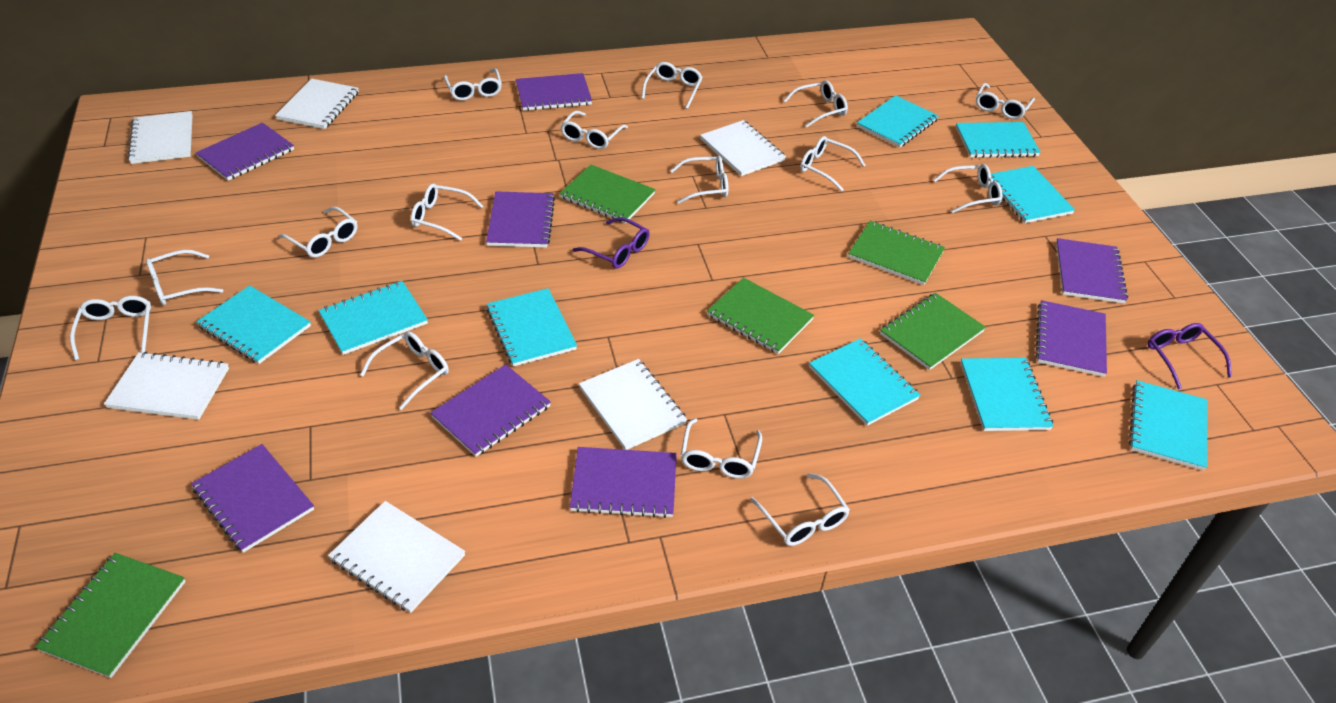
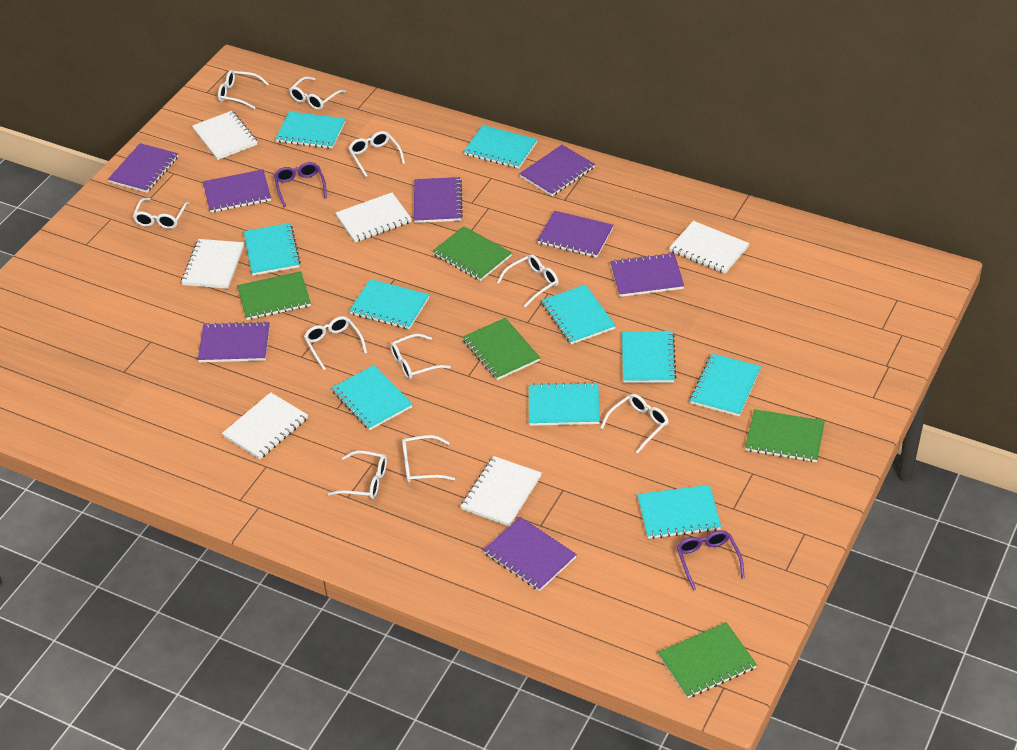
turquoise notebook: 9 -> 10
white glasses: 15 -> 10

